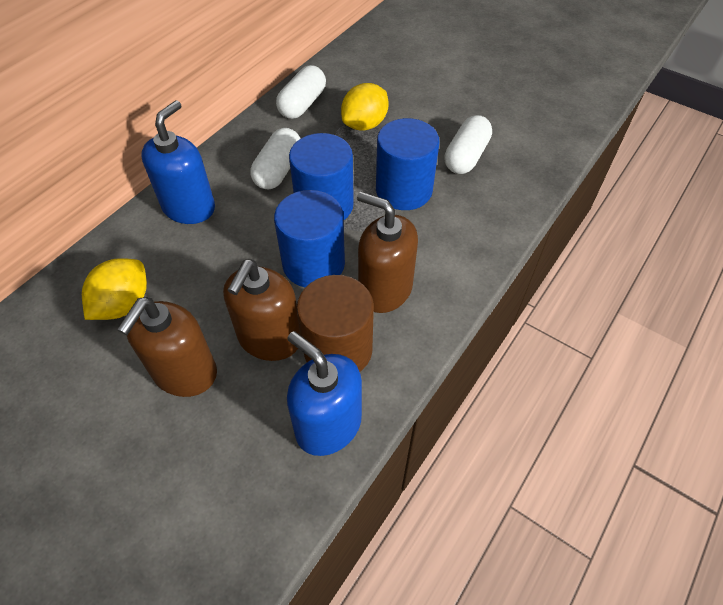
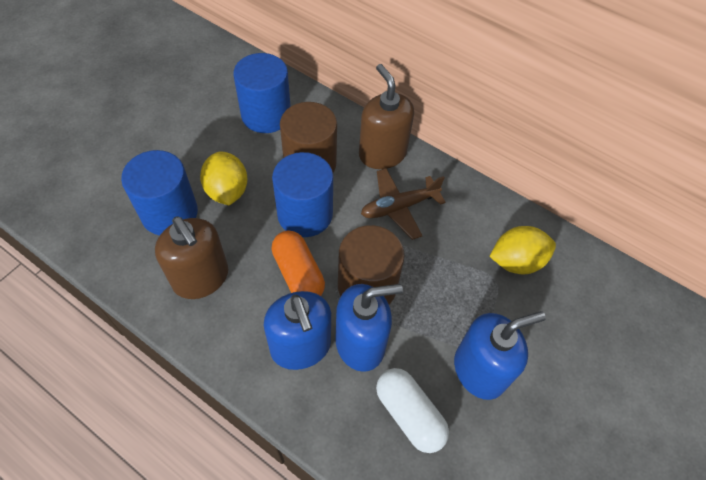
blue soap dispenser: 2 -> 3
brown cylinder: 1 -> 2
brown plane: 0 -> 1
brown soap dispenser: 3 -> 2
orange capsule: 0 -> 1
white capsule: 3 -> 1

